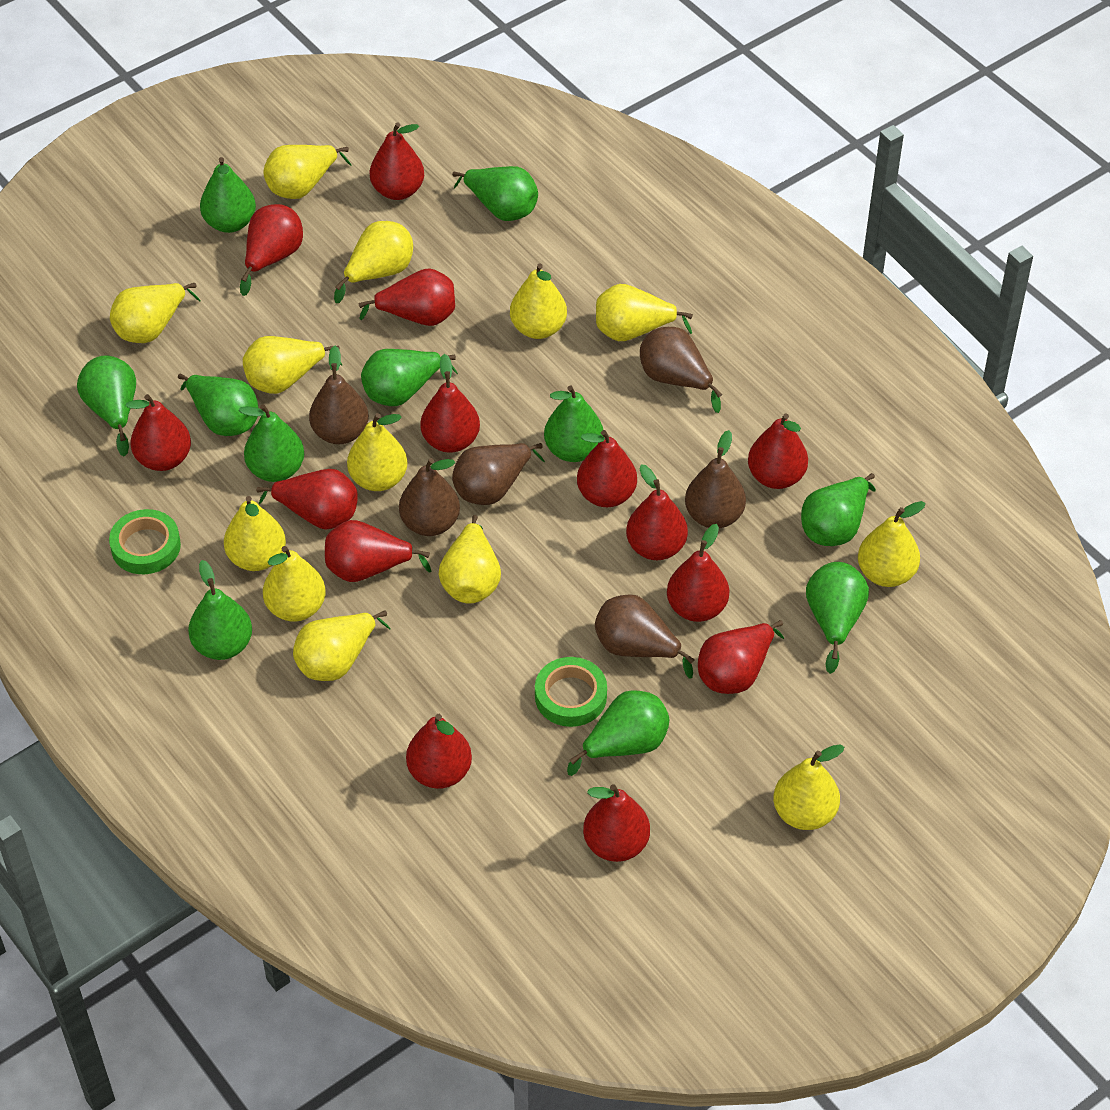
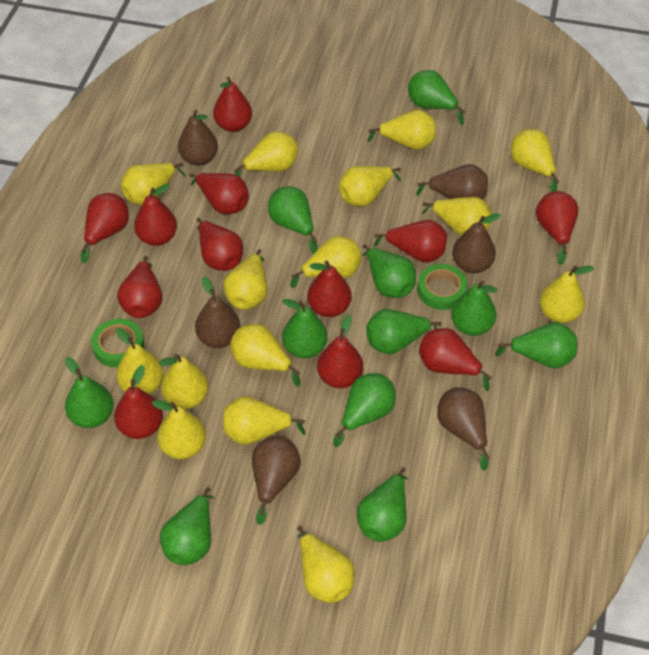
red pear: 14 -> 12
yellow pear: 13 -> 15

